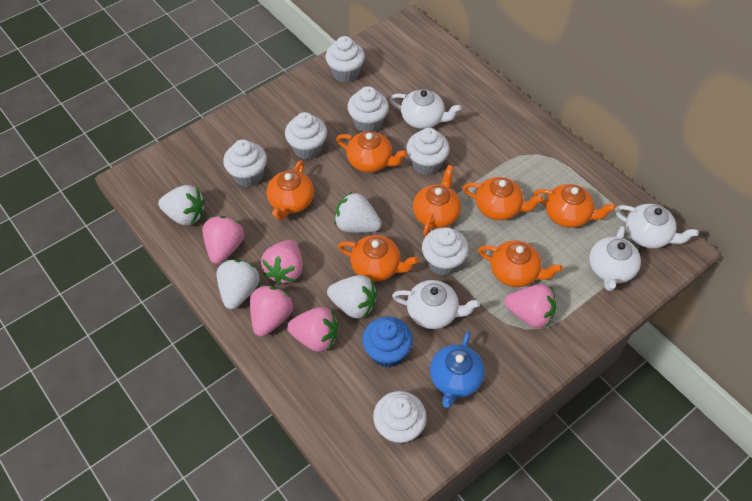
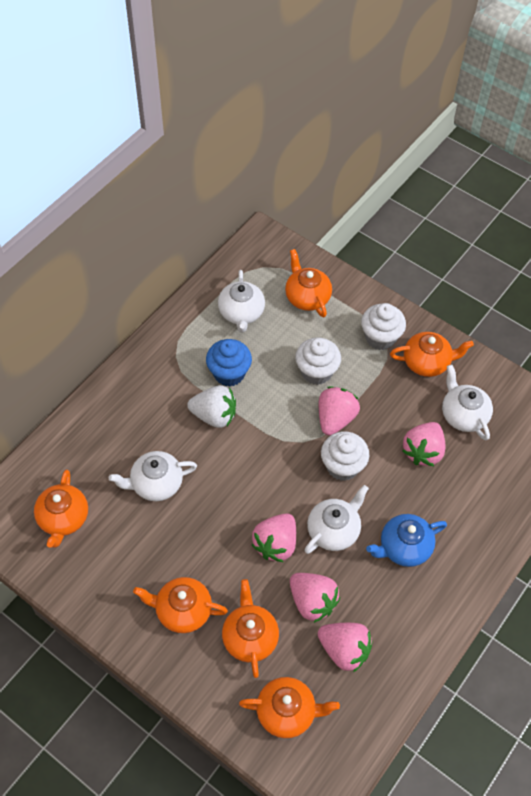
orange teapot: 7 -> 6
white cupcake: 7 -> 3
white strawberry: 4 -> 1

